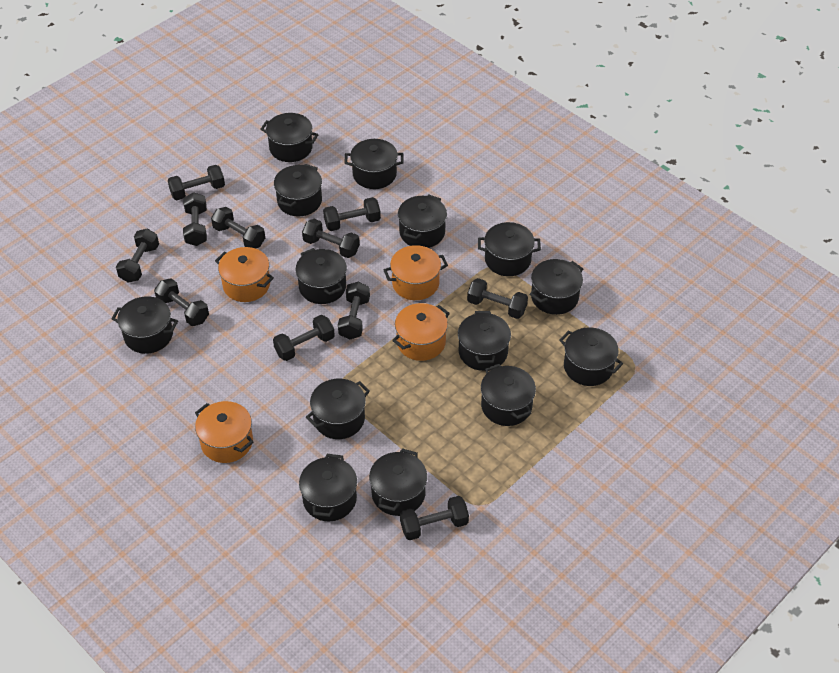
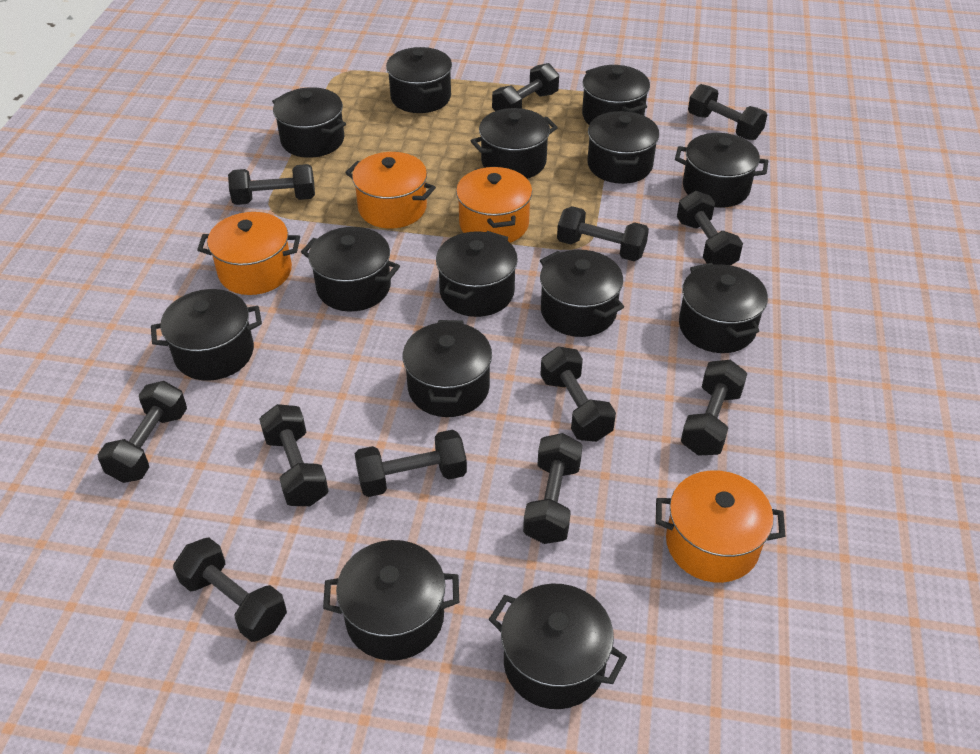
black dumbbell: 11 -> 12

